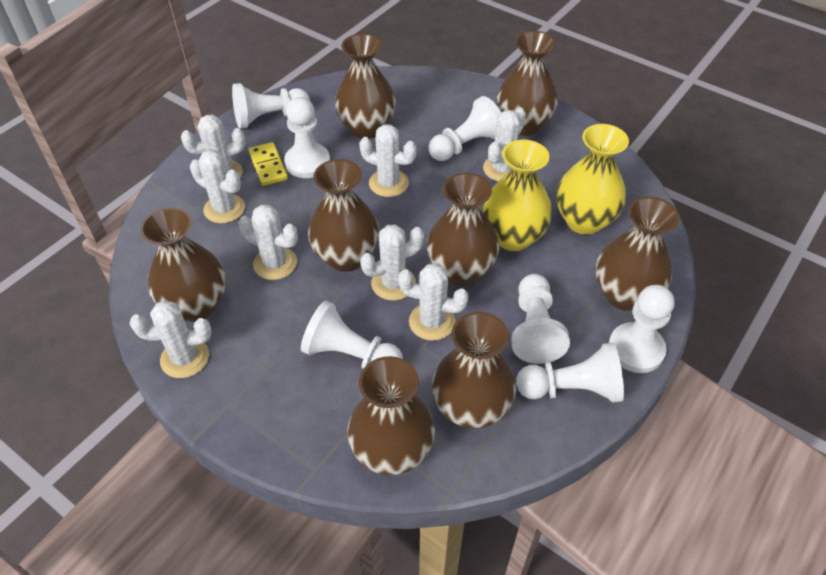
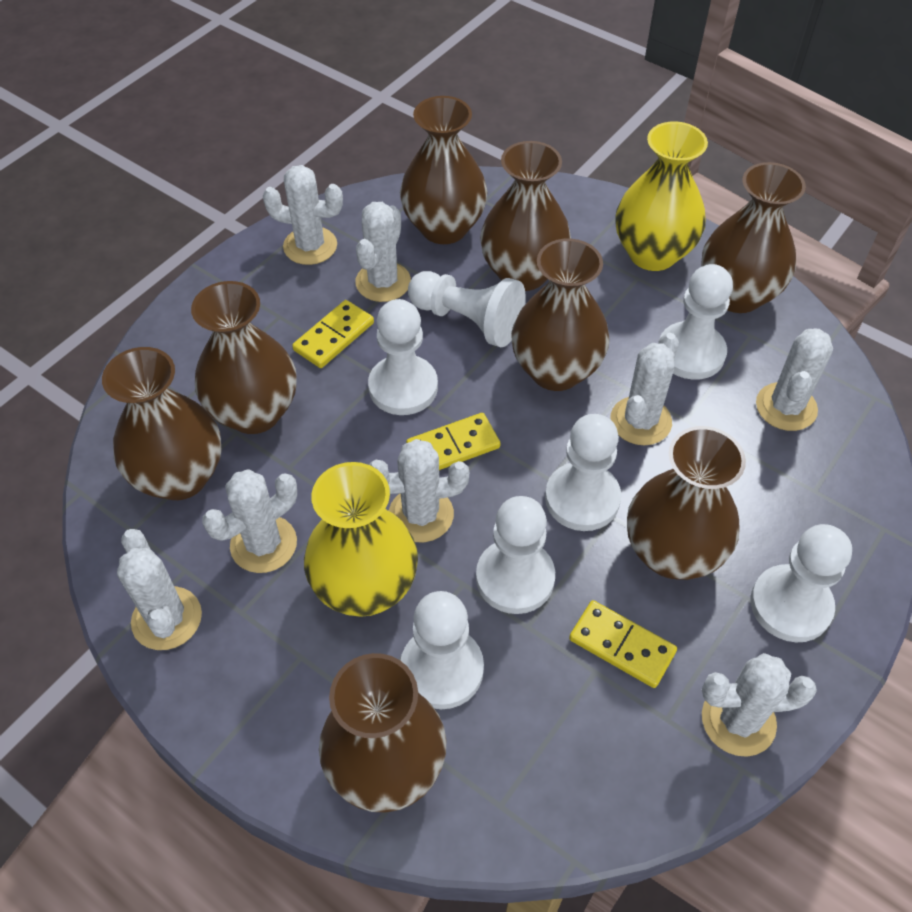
yellow domino: 1 -> 3

